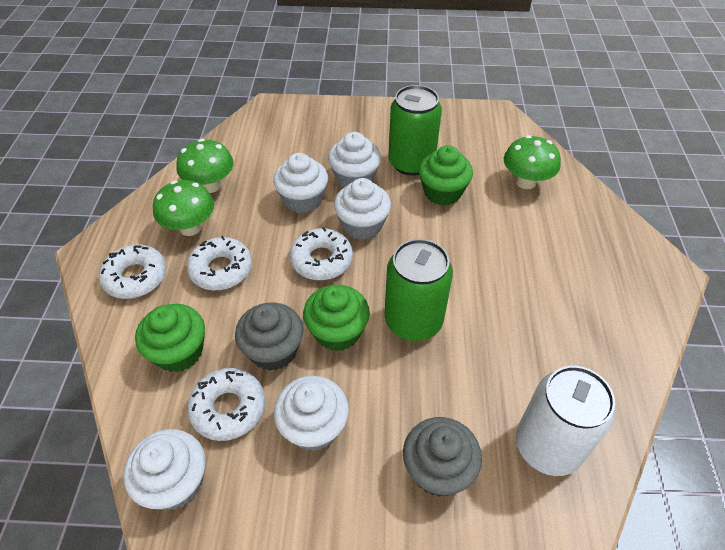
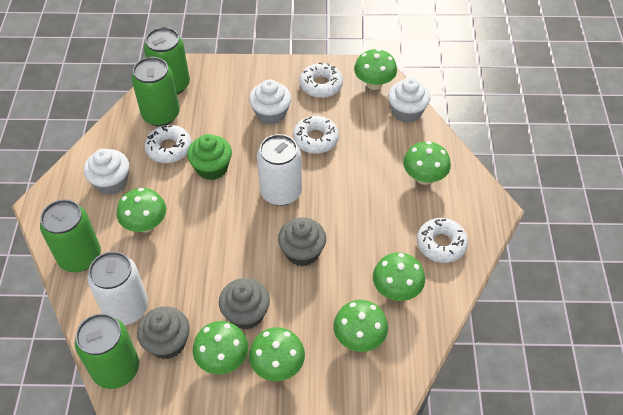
green can: 2 -> 4
green cupcake: 3 -> 1
green mushroom: 3 -> 7
grey cupcake: 2 -> 3
white can: 1 -> 2
white cupcake: 5 -> 3

